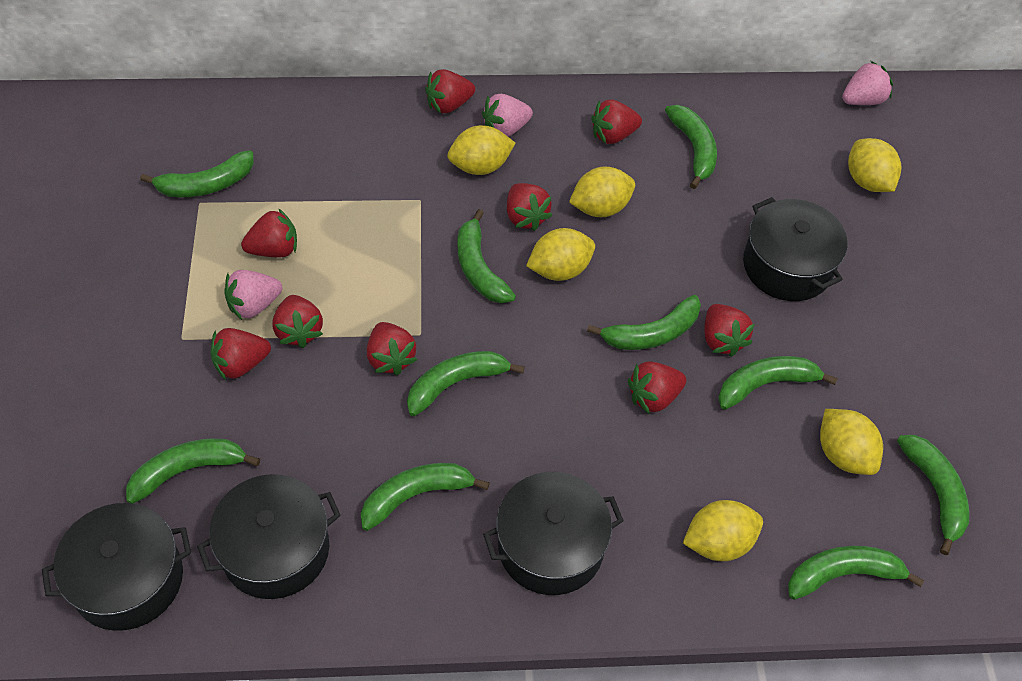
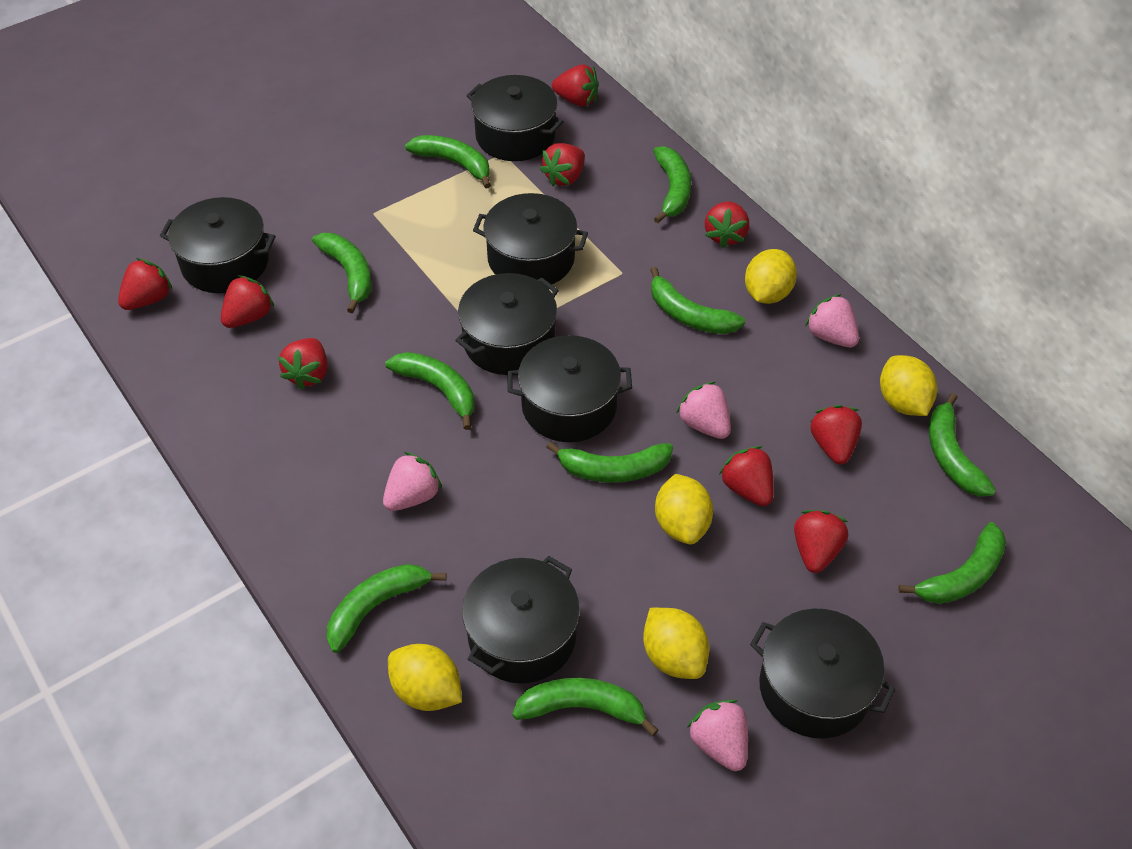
black pot: 4 -> 7
pink strawberry: 3 -> 4
yellow lemon: 6 -> 5

